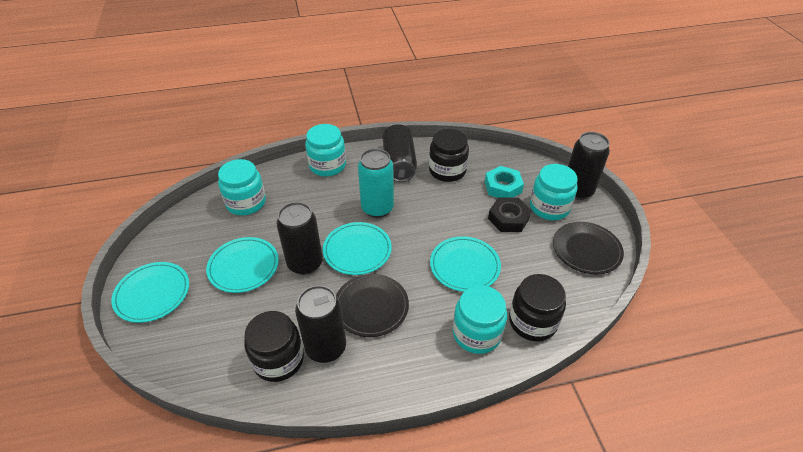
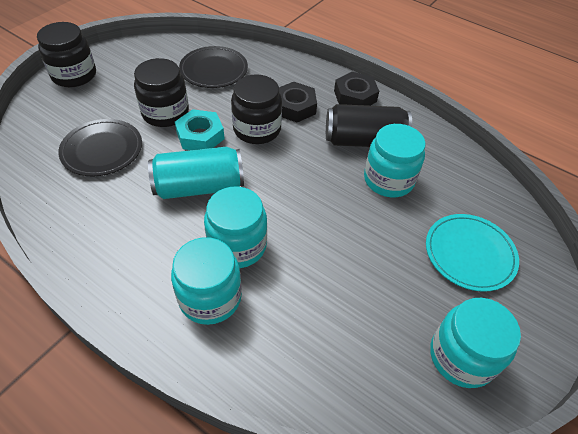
black can: 4 -> 1
black nut: 1 -> 2
turquoise plate: 4 -> 1

